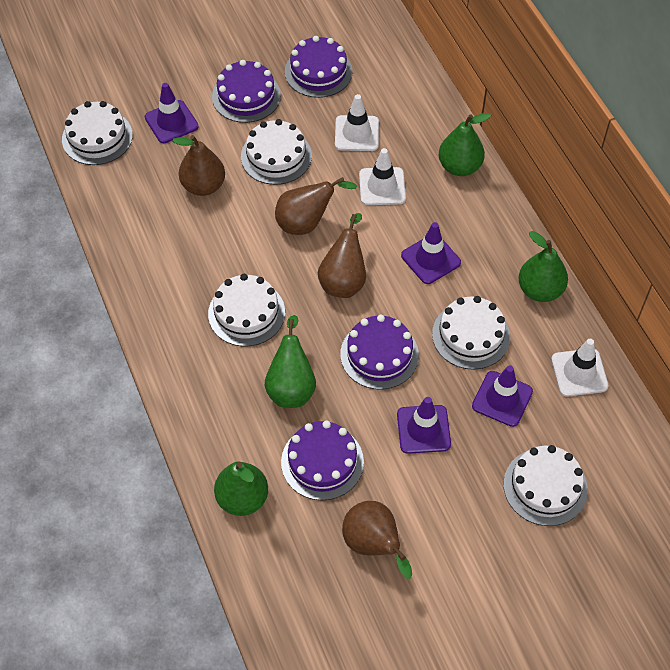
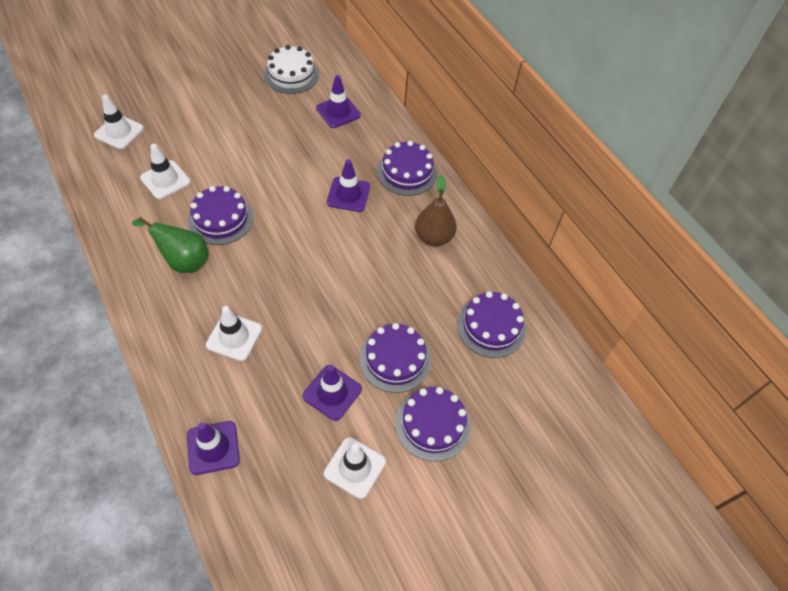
brown pear: 4 -> 1
green pear: 4 -> 1
purple cake: 4 -> 5
white cake: 5 -> 1
white traffic cone: 3 -> 4

